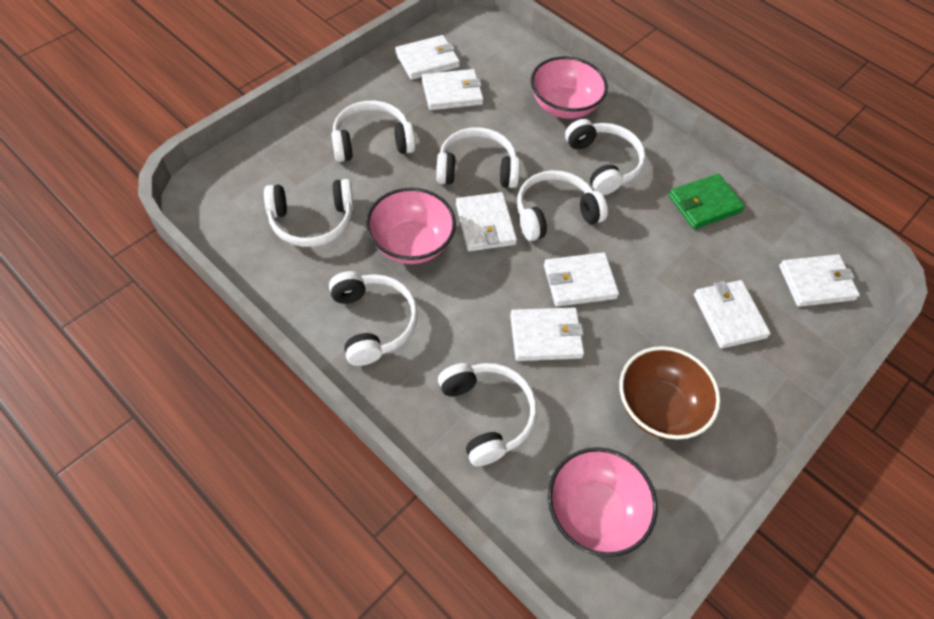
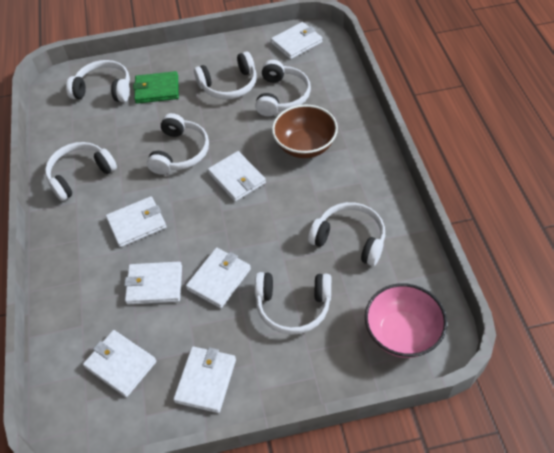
pink bowl: 3 -> 1

